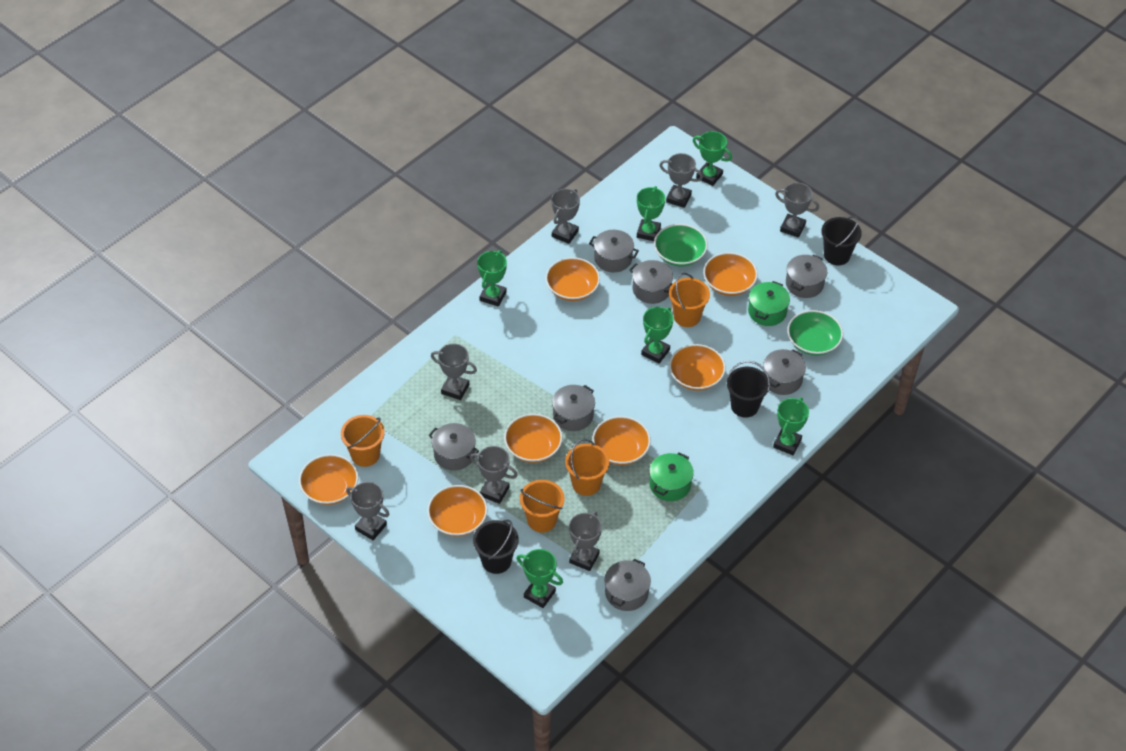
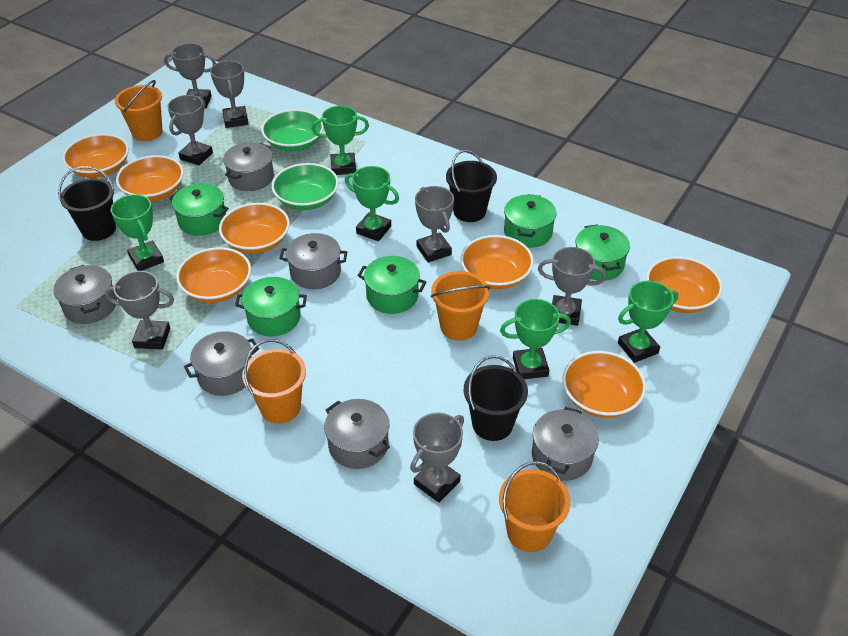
green pot: 2 -> 5
green trophy: 6 -> 5
grey pot: 7 -> 6

